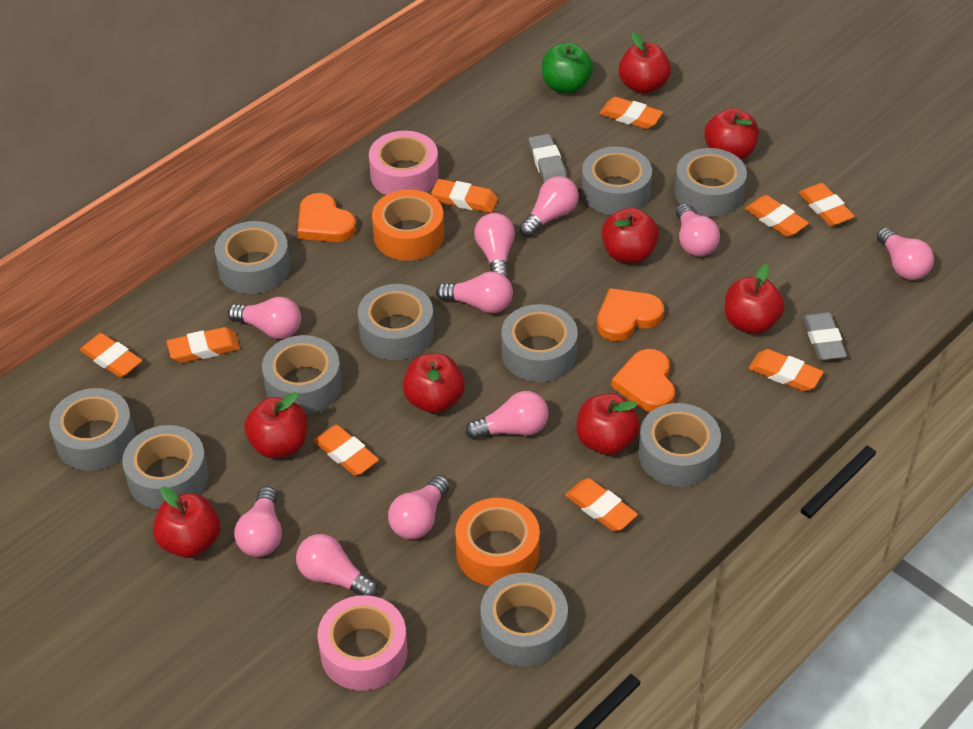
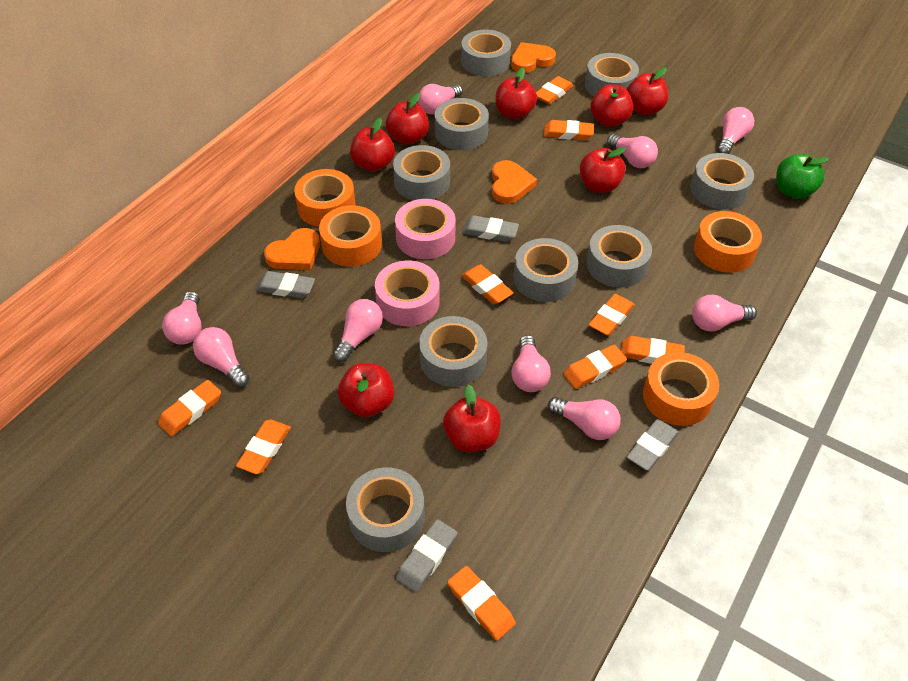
grey eraser: 2 -> 4
grey tape: 10 -> 9
orange tape: 2 -> 4
pink light bulb: 10 -> 9

